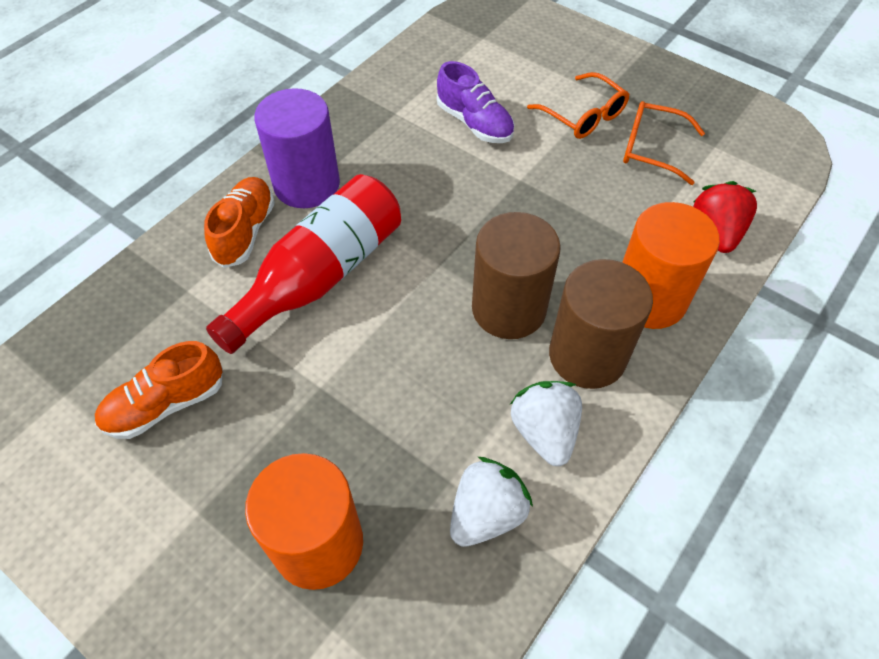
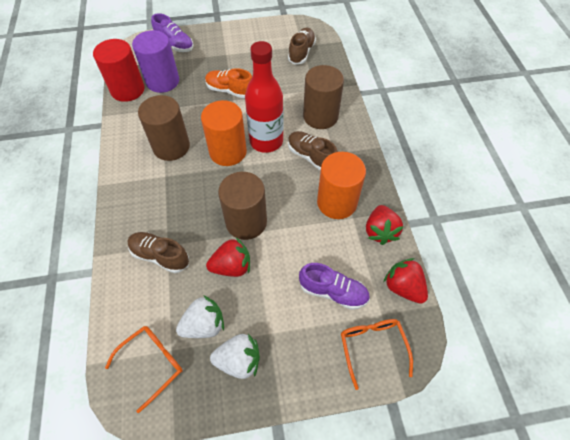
brown cylinder: 2 -> 3
brown shoe: 0 -> 3
orange shoe: 2 -> 1
purple shoe: 1 -> 2
red cylinder: 0 -> 1
red strawberry: 1 -> 3

